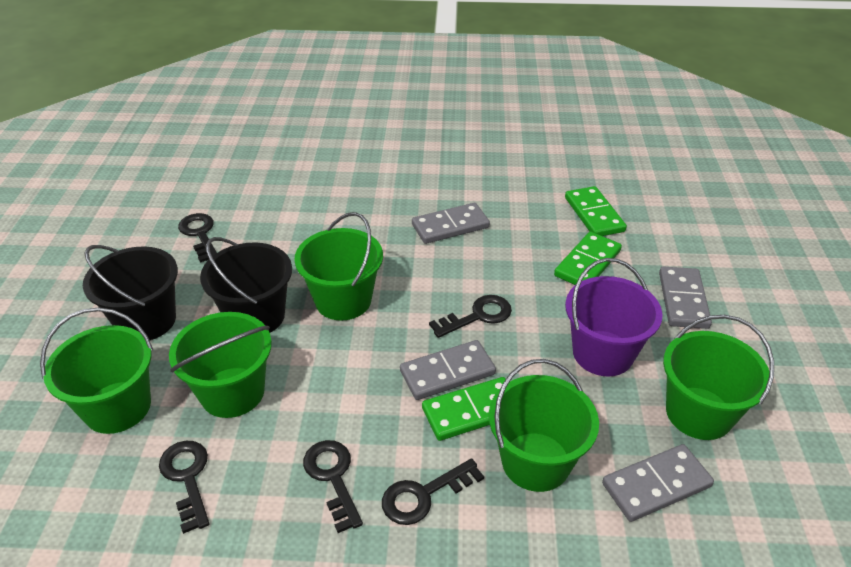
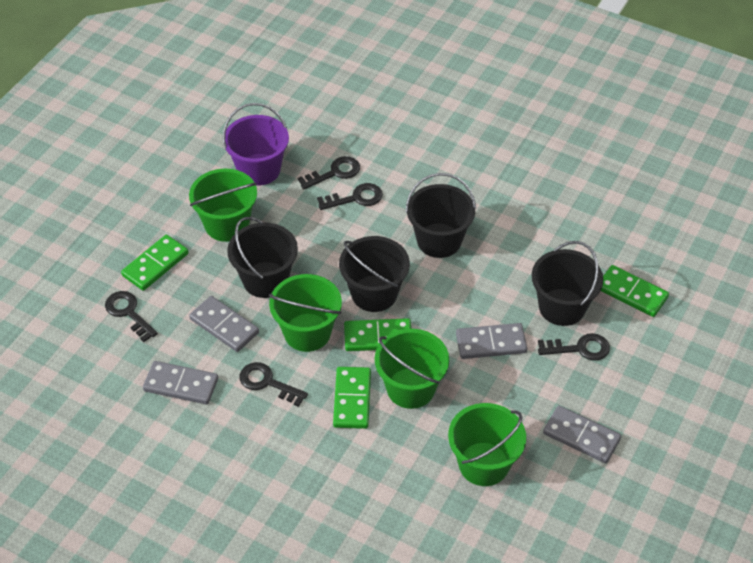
black bucket: 2 -> 4
green bucket: 5 -> 4
green domino: 3 -> 4

